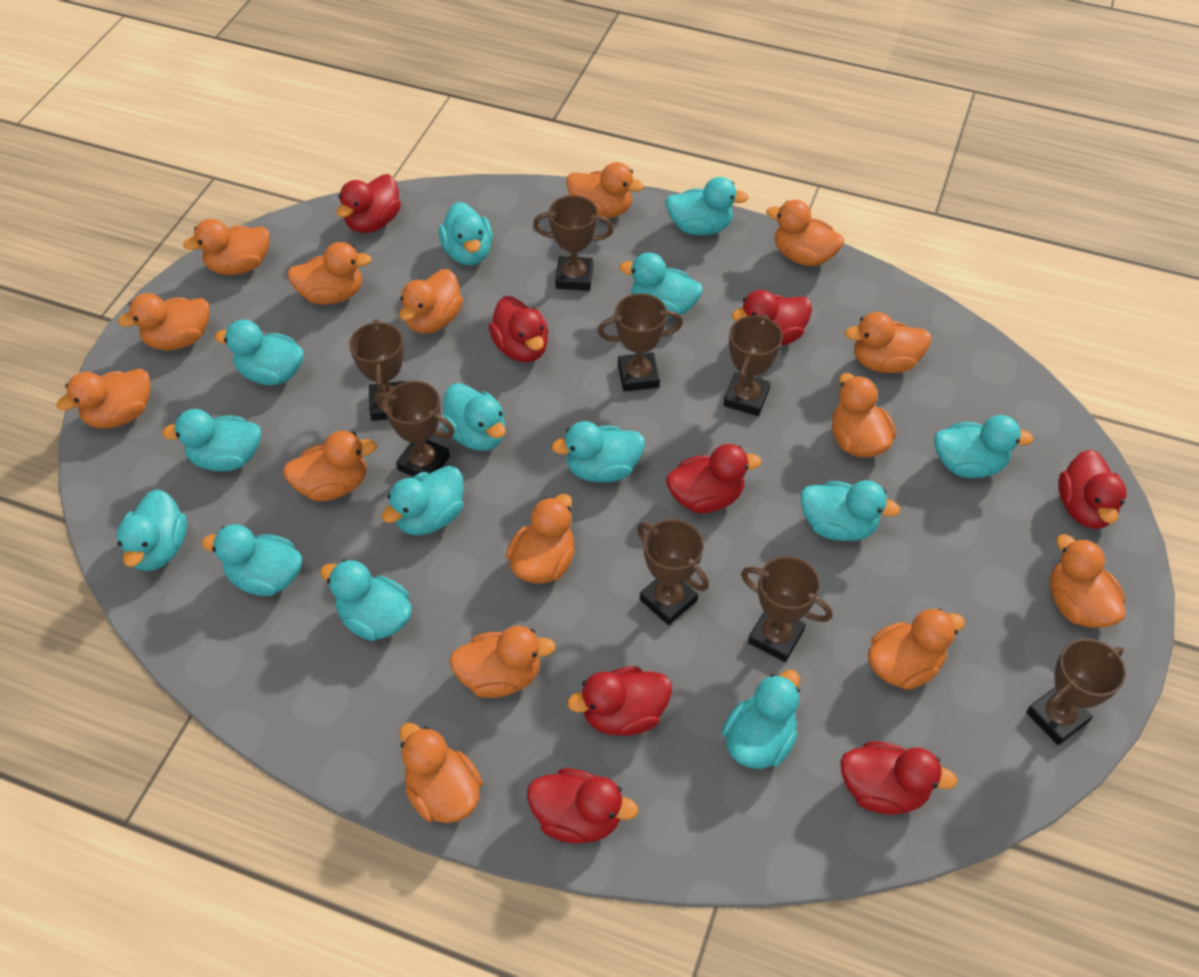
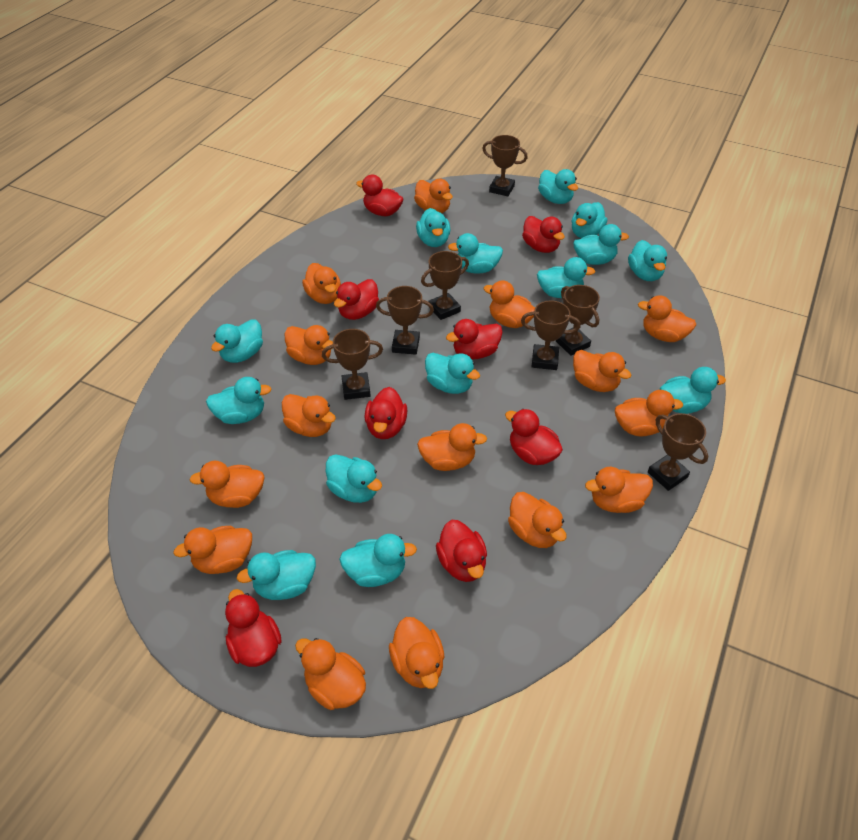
brown trophy: 8 -> 7

